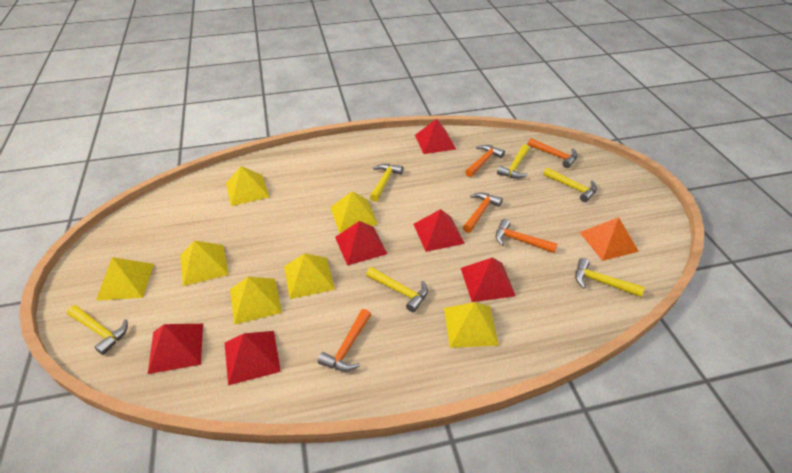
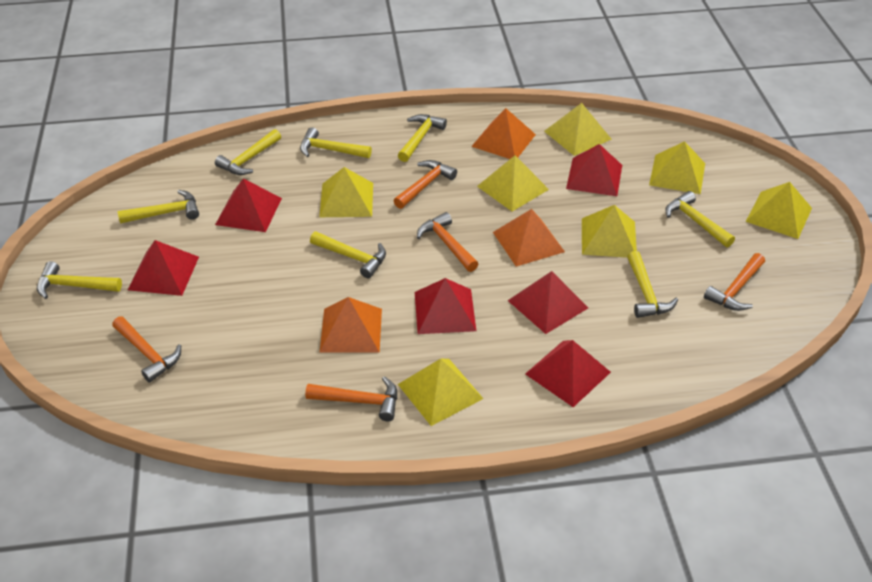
orange pyramid: 1 -> 3
yellow hammer: 6 -> 8

